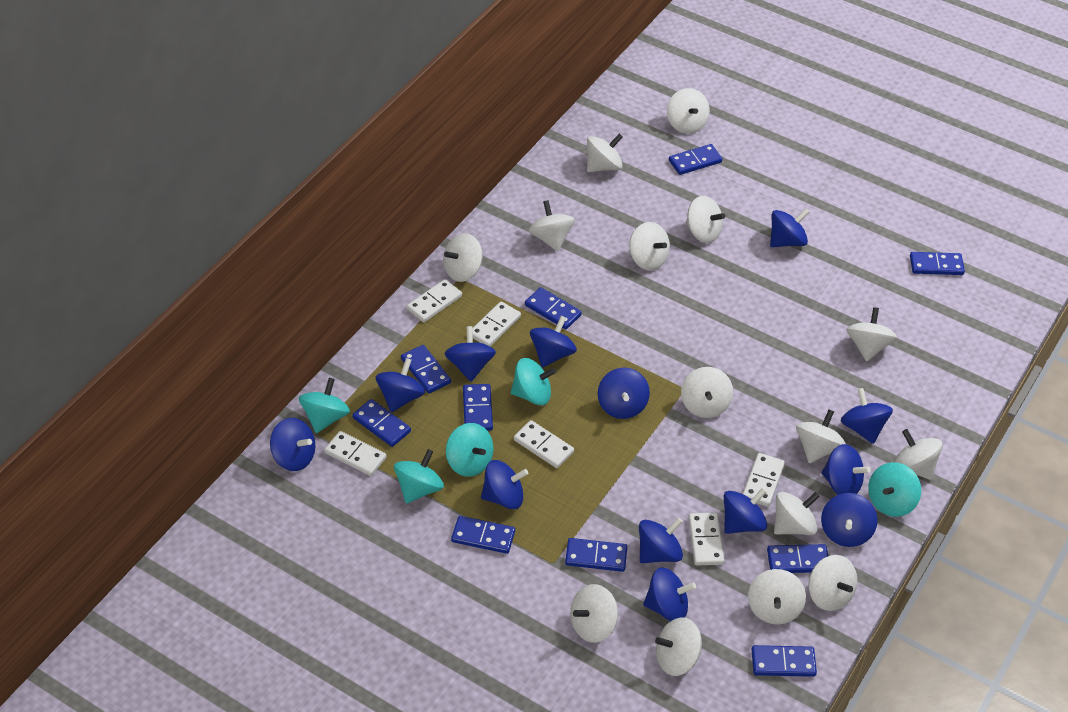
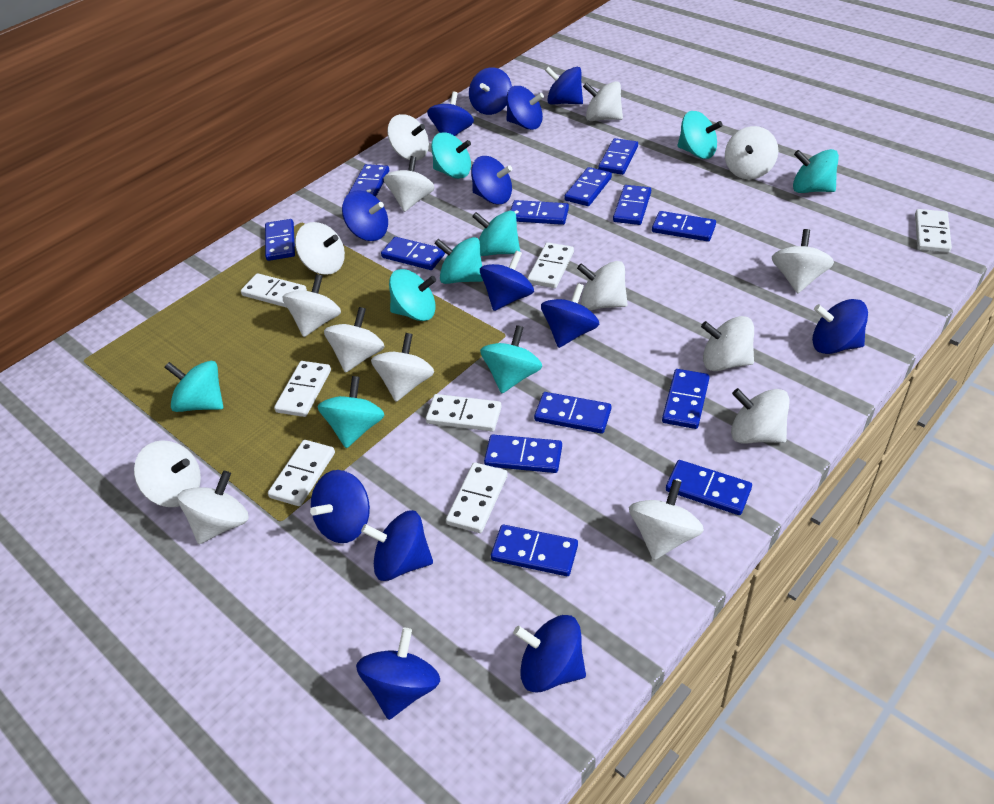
blue domino: 10 -> 13
turquoise spinning top: 5 -> 9
white domino: 6 -> 7

